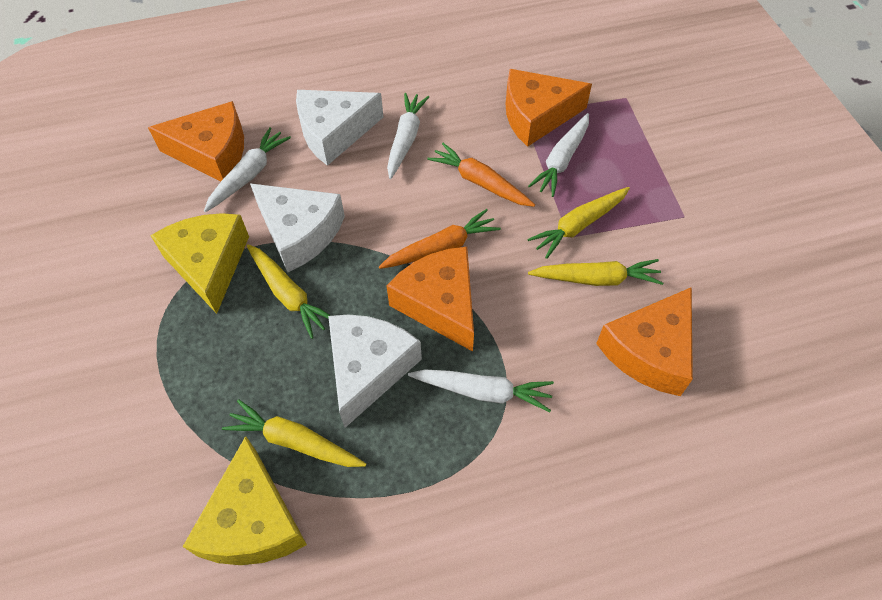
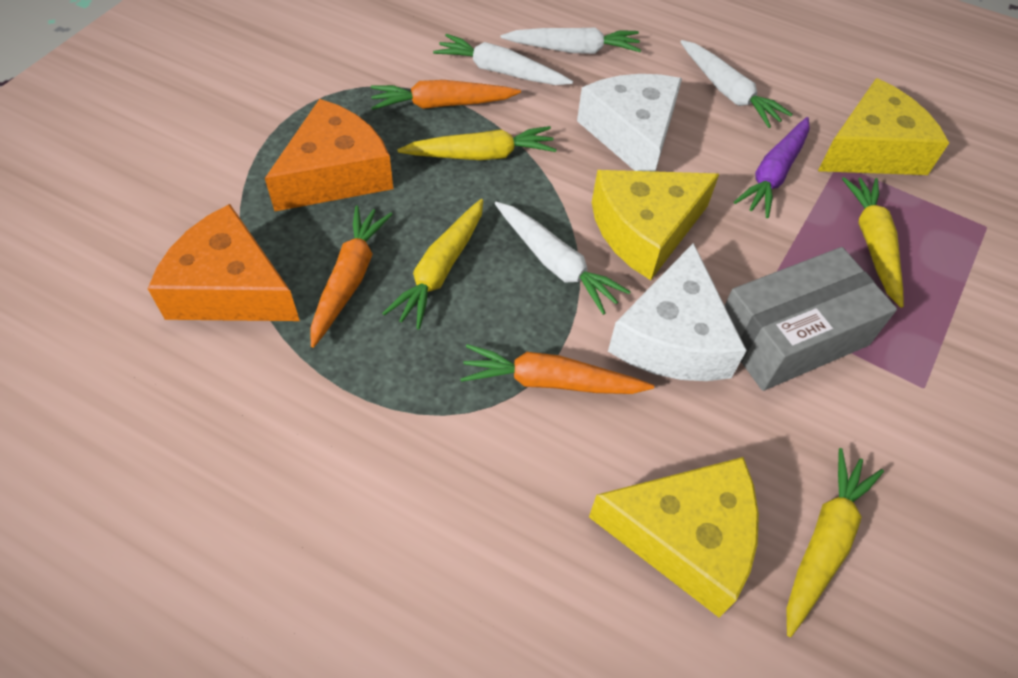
grey box: 0 -> 1
orange carrot: 2 -> 3
orange cheese: 4 -> 2
purple carrot: 0 -> 1
white cheese: 3 -> 2
yellow cheese: 2 -> 3

